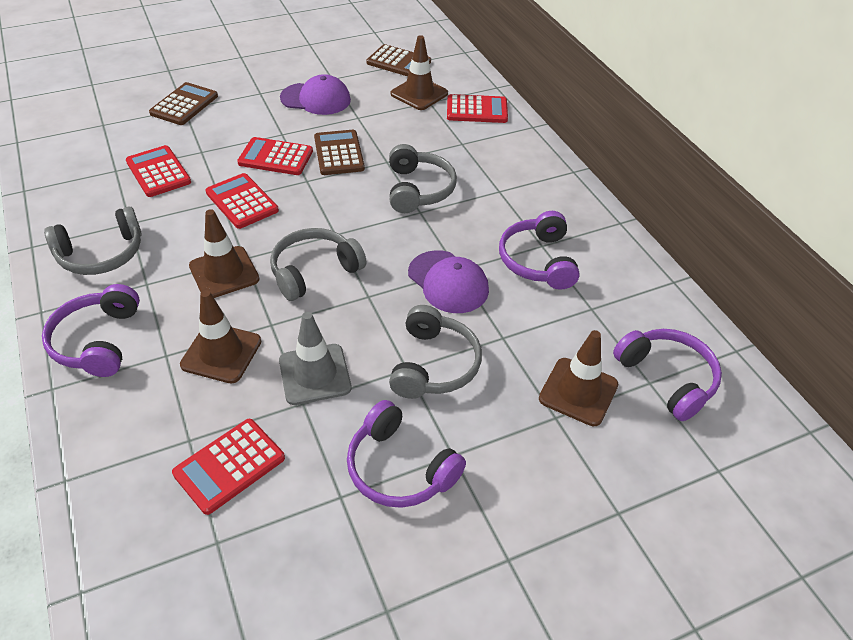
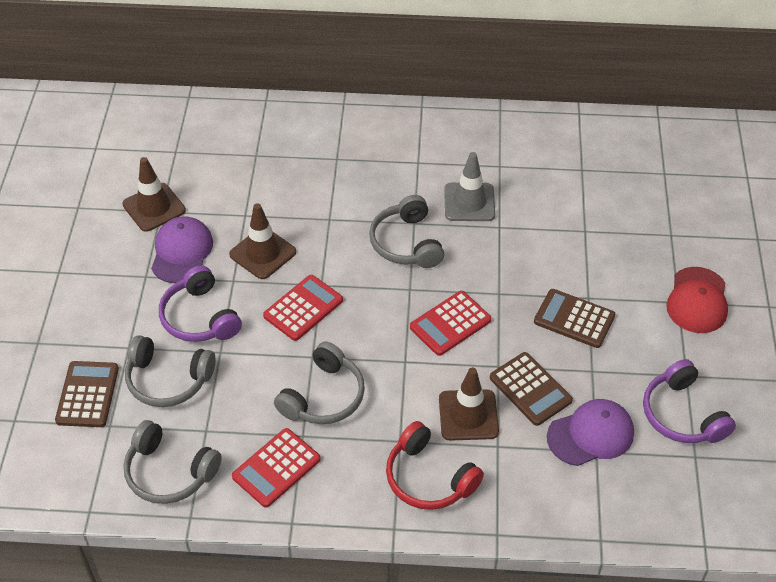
brown traffic cone: 4 -> 3
purple headphones: 4 -> 2
red calculator: 5 -> 3
red cap: 0 -> 1
red headphones: 0 -> 1

